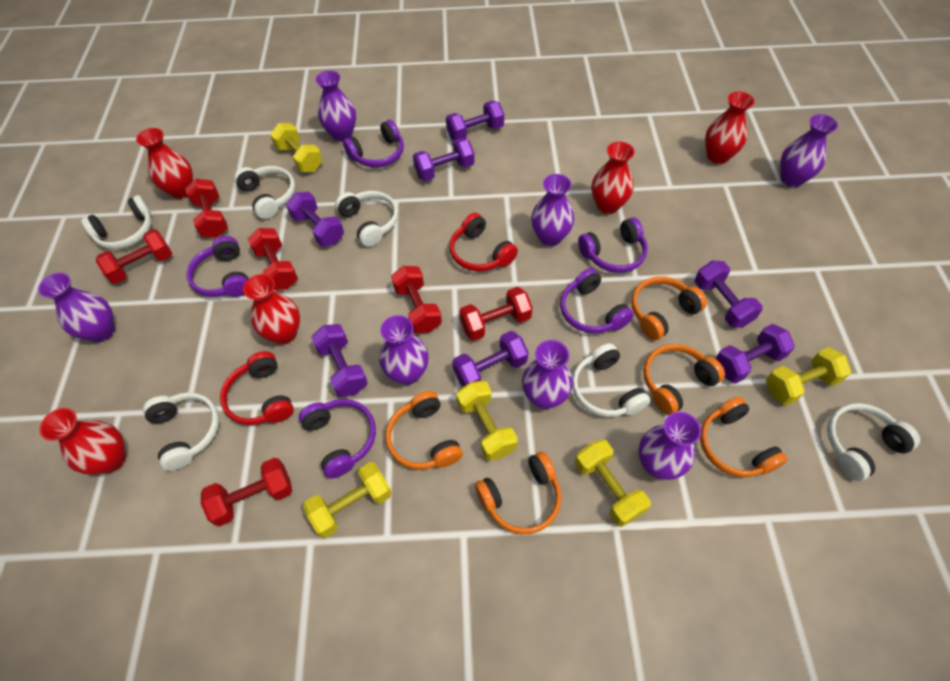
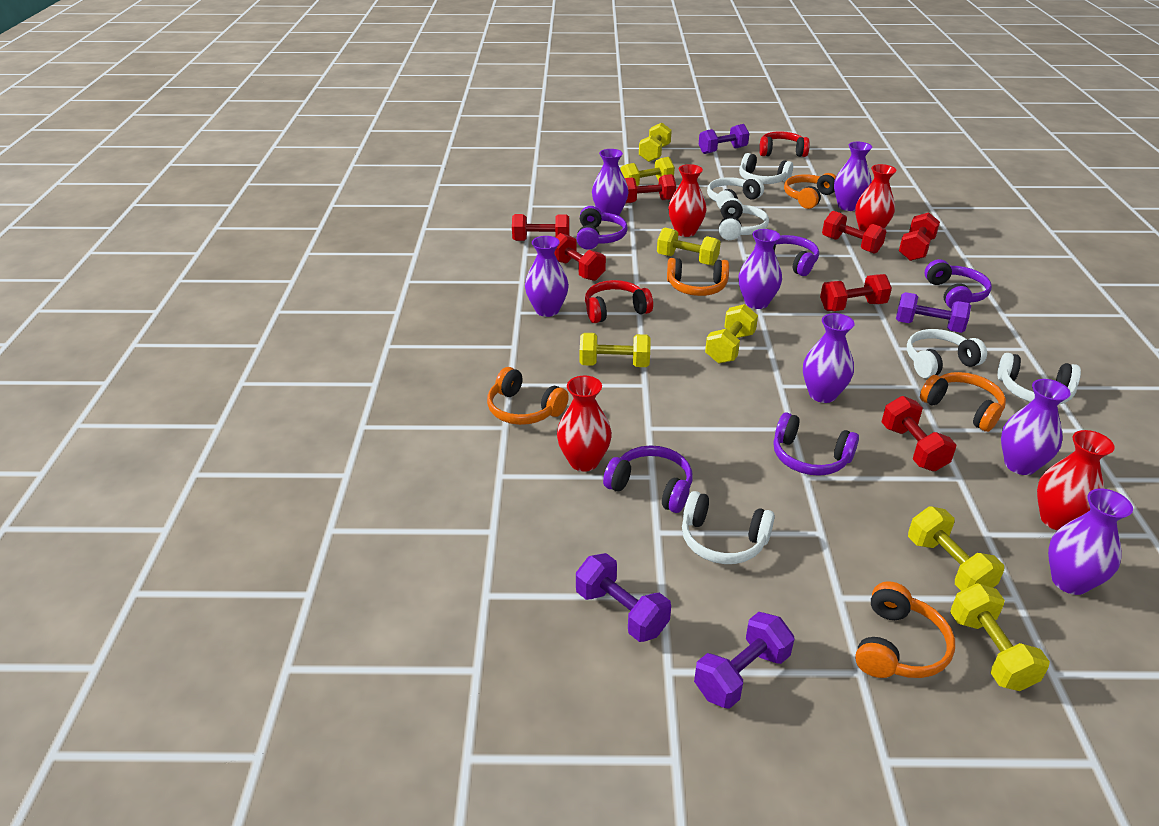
purple dumbbell: 7 -> 4
red dumbbell: 6 -> 7
red vase: 5 -> 4
yellow dumbbell: 5 -> 7

